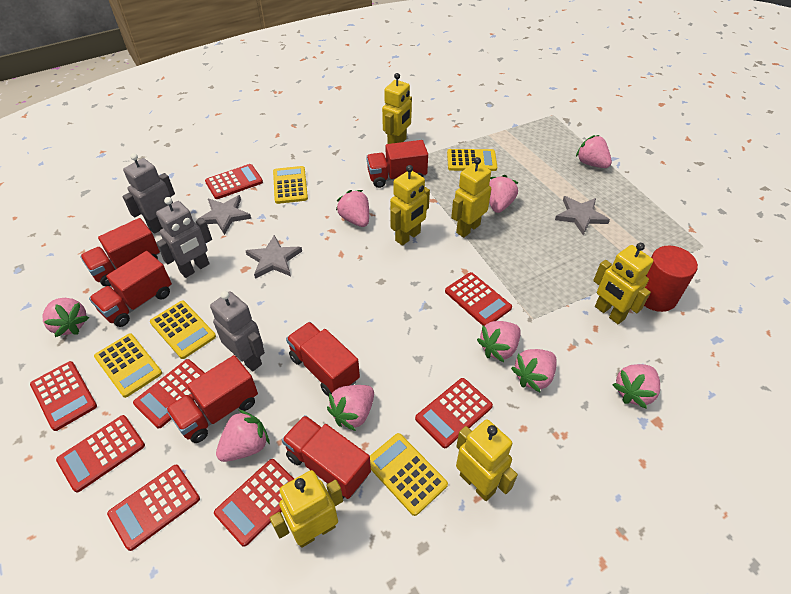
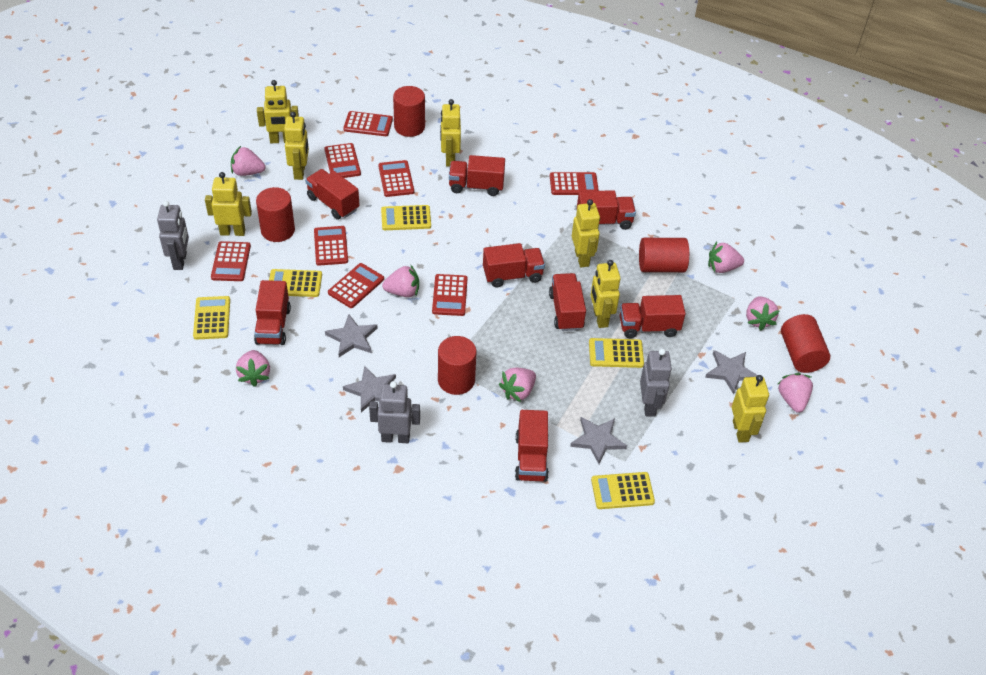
grey star: 3 -> 4
pink strawberry: 9 -> 7
red cylinder: 1 -> 5
red truck: 6 -> 8
yellow robot: 6 -> 7

